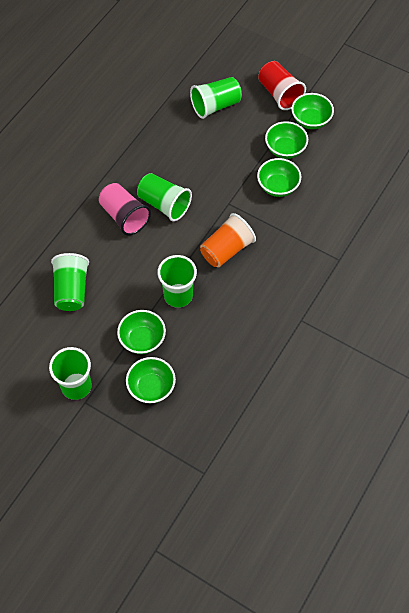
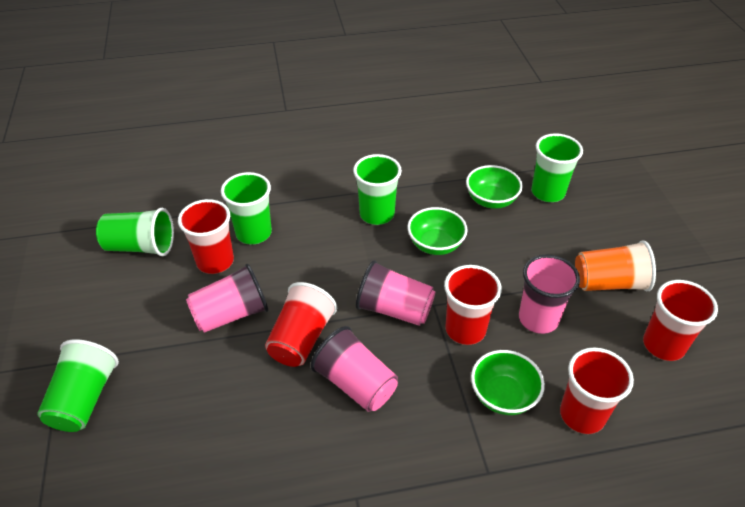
green bowl: 5 -> 3
pink cup: 1 -> 4
red cup: 1 -> 5

